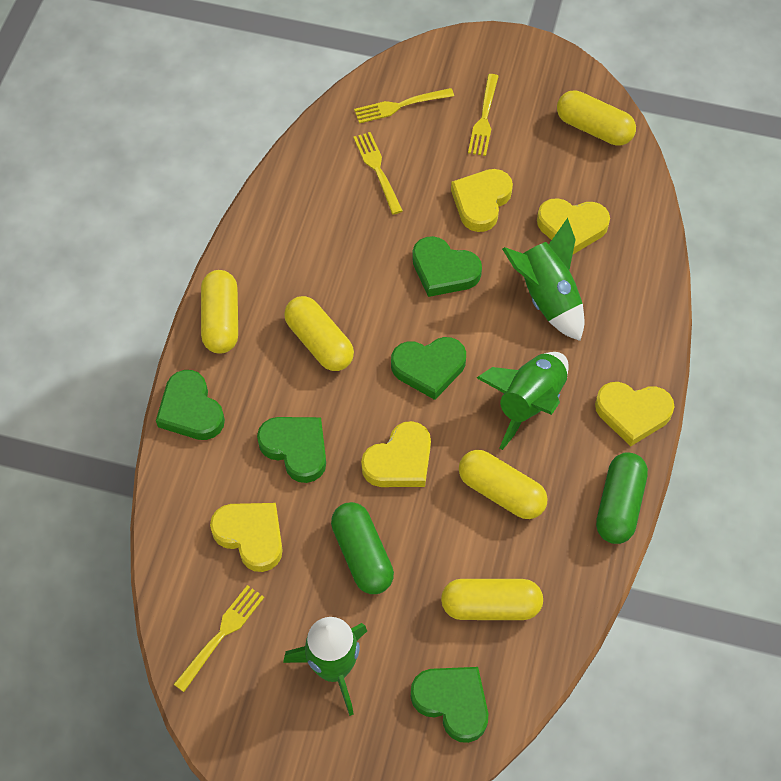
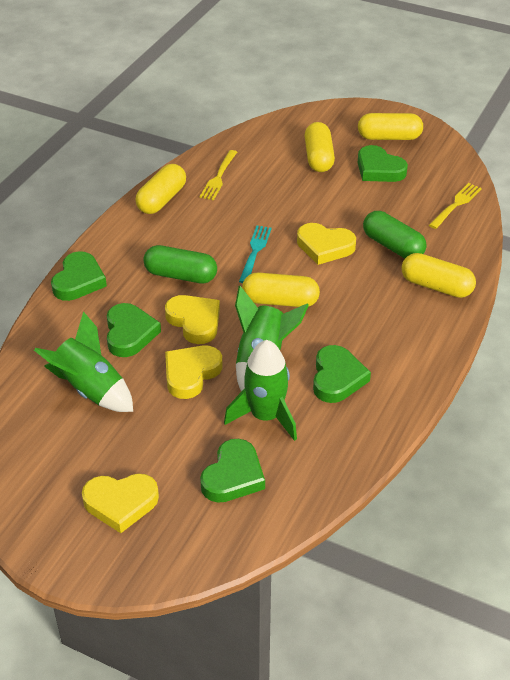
turquoise fork: 0 -> 1
yellow fork: 4 -> 2
yellow heart: 5 -> 4

